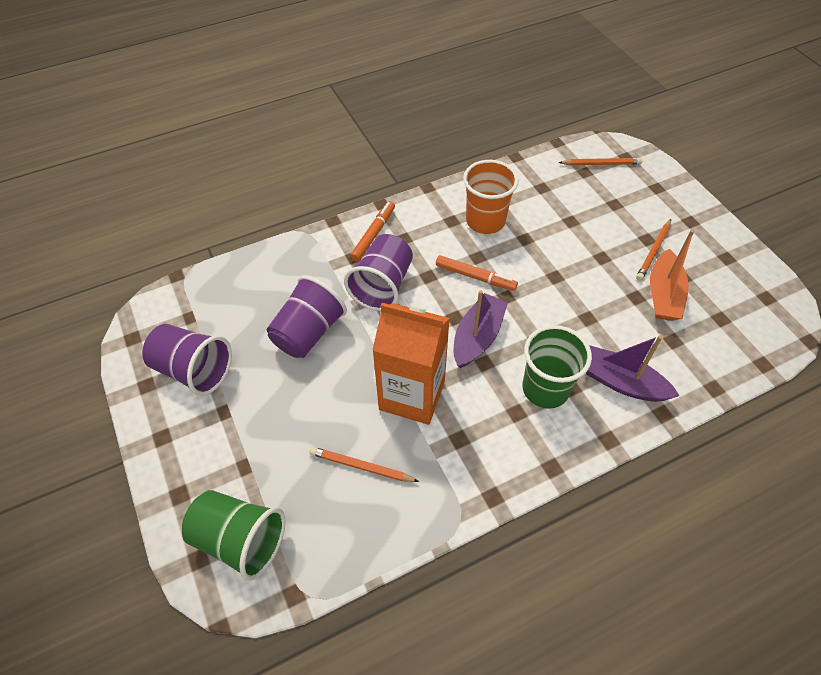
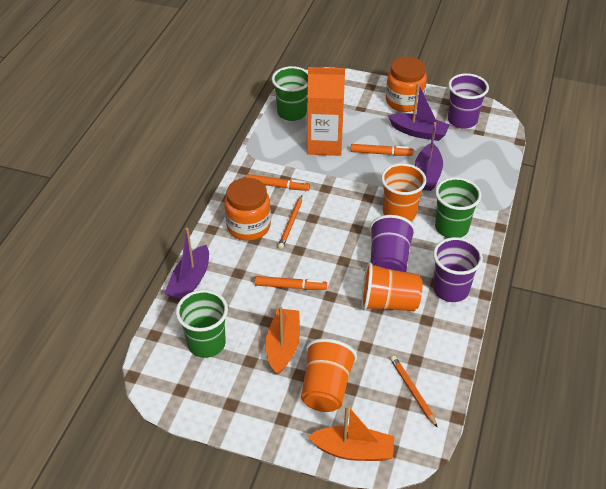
green cup: 2 -> 3
orange boat: 1 -> 2
orange cup: 1 -> 3
orange jar: 0 -> 2
orange marker: 2 -> 3
orange pencil: 3 -> 2
purple boat: 2 -> 3

